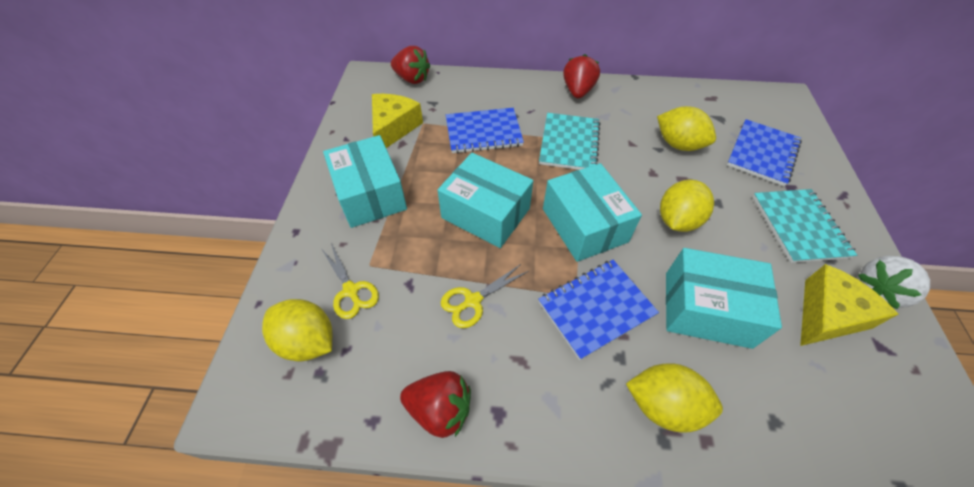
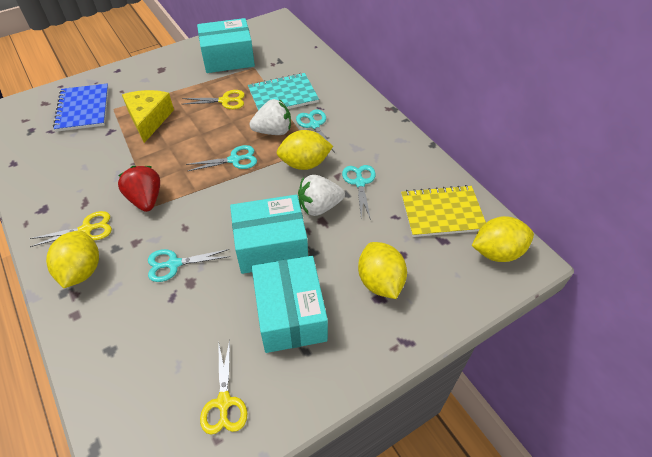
blue notebook: 3 -> 1
red strawberry: 3 -> 1
turquoise box: 4 -> 3
turquoise notebook: 2 -> 1
turquoise scissors: 0 -> 4
white strawberry: 1 -> 2
yellow cheese: 2 -> 1
yellow notebook: 0 -> 1
yellow scissors: 2 -> 3

